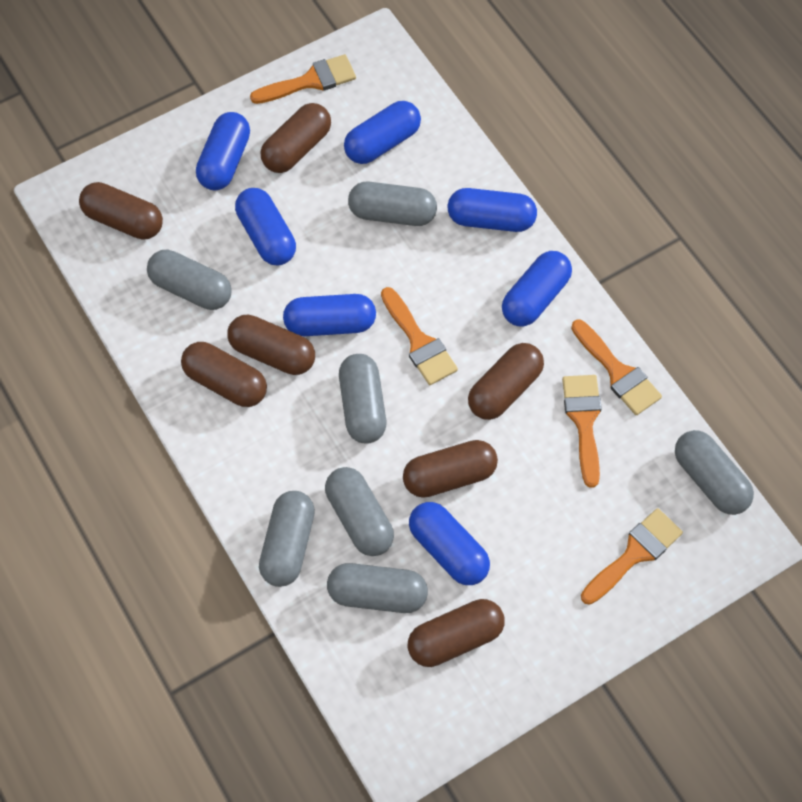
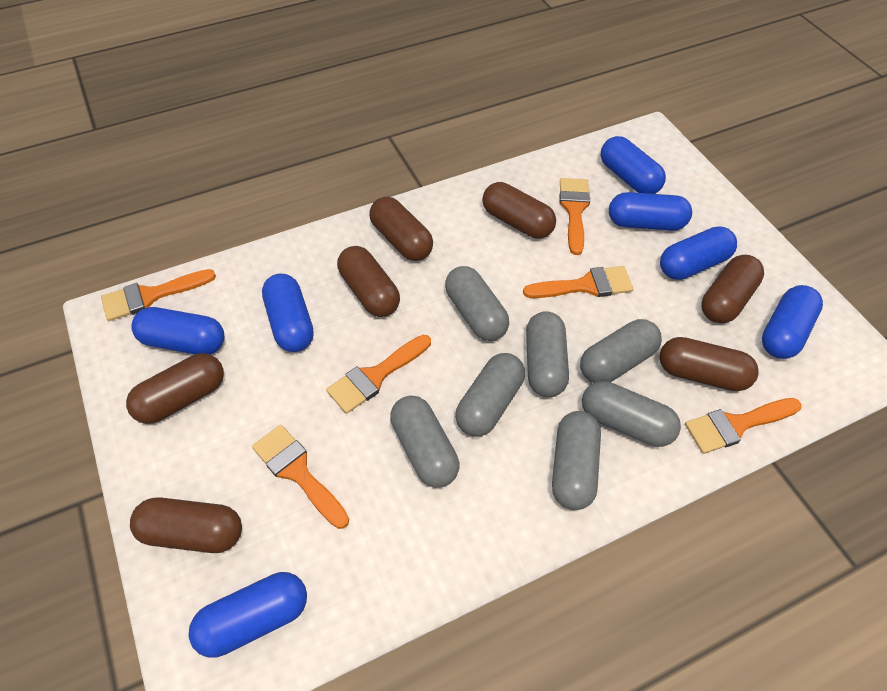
orange brush: 5 -> 6

